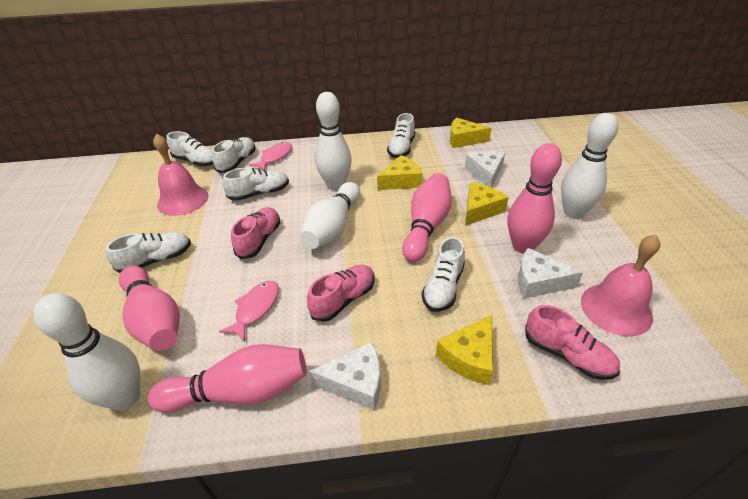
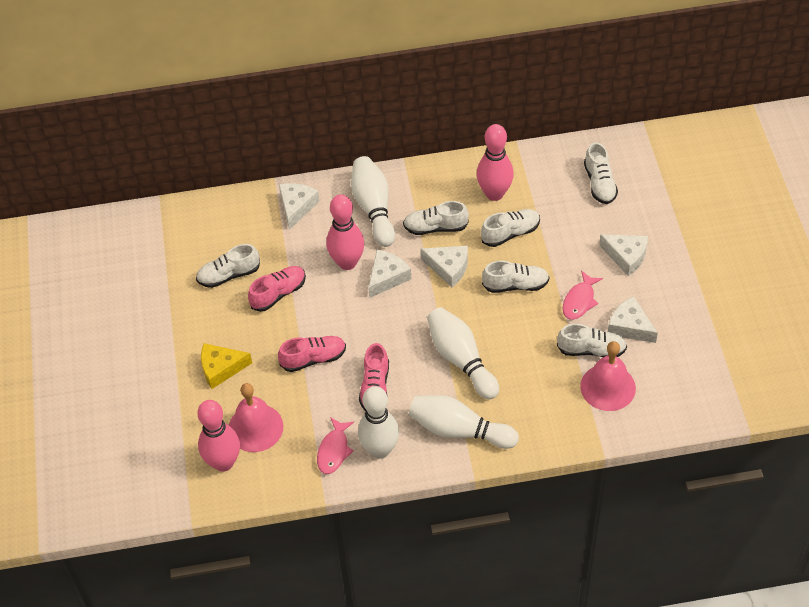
pink bowling pin: 4 -> 3
white cheese: 3 -> 5
yellow cheese: 4 -> 1

